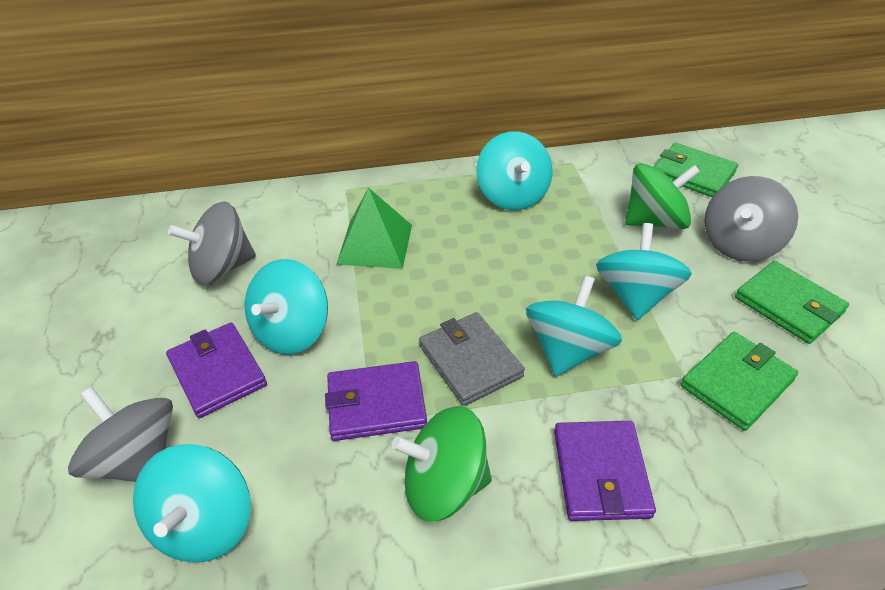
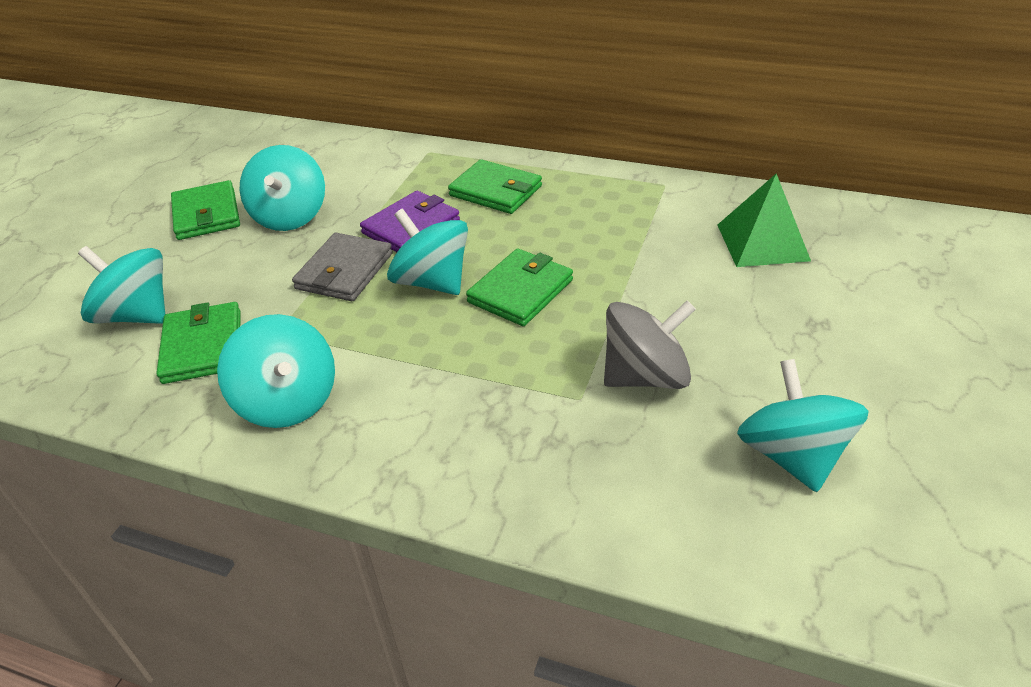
green spinning top: 2 -> 0
green wallet: 3 -> 4
grey spinning top: 3 -> 1
purple wallet: 3 -> 1

